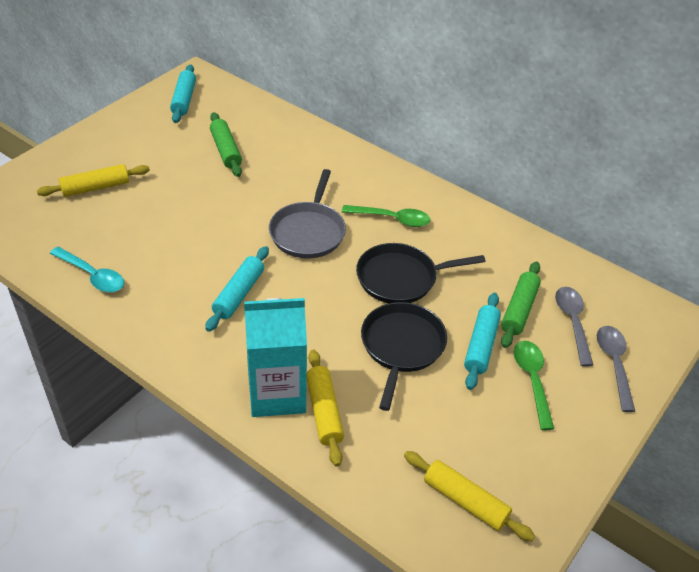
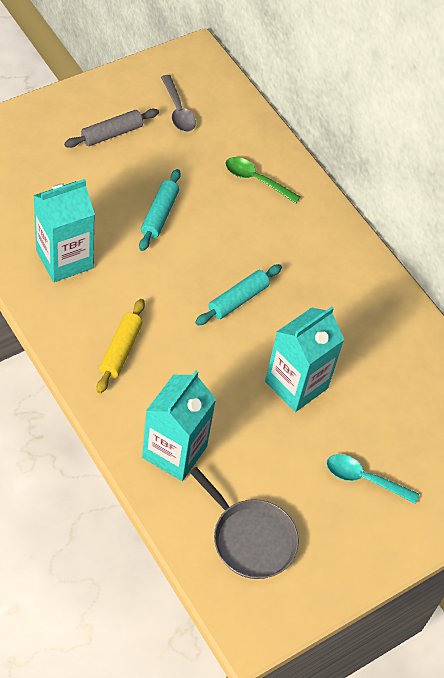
black pan: 2 -> 0
green rolling pin: 2 -> 0
green spoon: 2 -> 1
grey rolling pin: 0 -> 1
grey spoon: 2 -> 1
turquoise carton: 1 -> 3
turquoise rolling pin: 3 -> 2
yellow rolling pin: 3 -> 1

